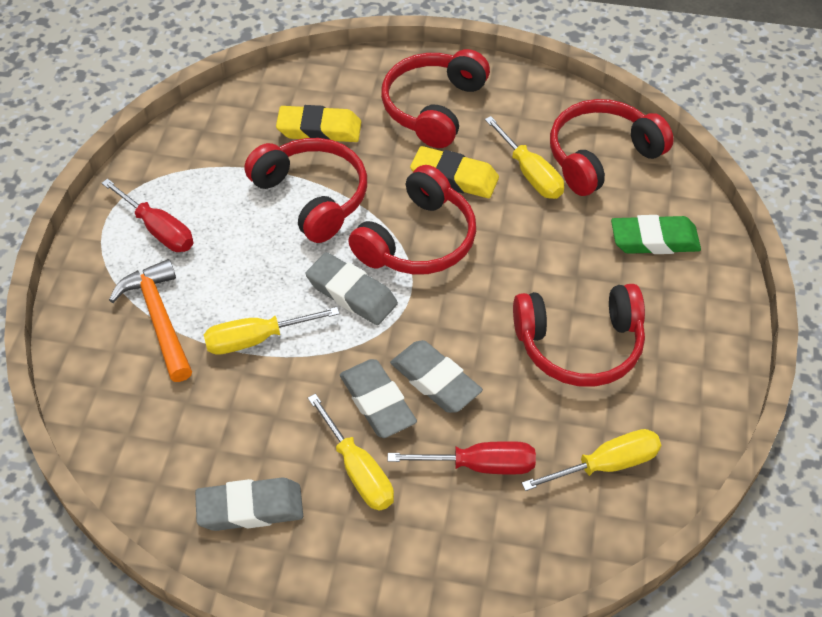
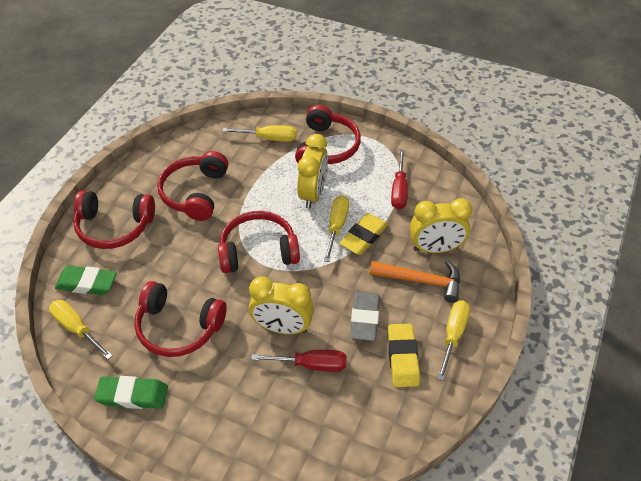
green eraser: 1 -> 2
grey eraser: 4 -> 1
yellow clock: 0 -> 3

